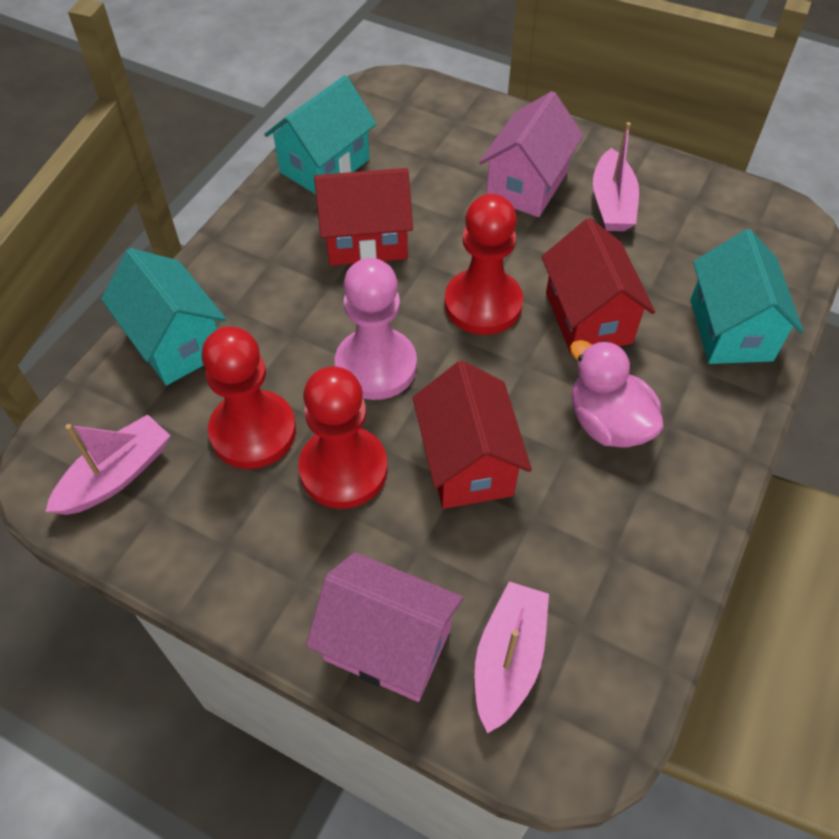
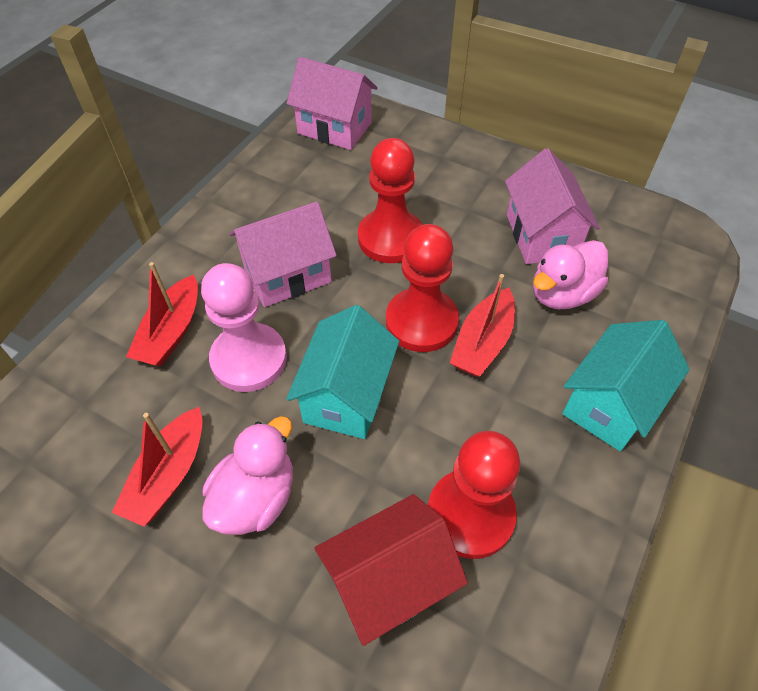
pink boat: 3 -> 0
pink duck: 1 -> 2
pink house: 2 -> 3
red boat: 0 -> 3
red house: 3 -> 1
turquoise house: 3 -> 2

